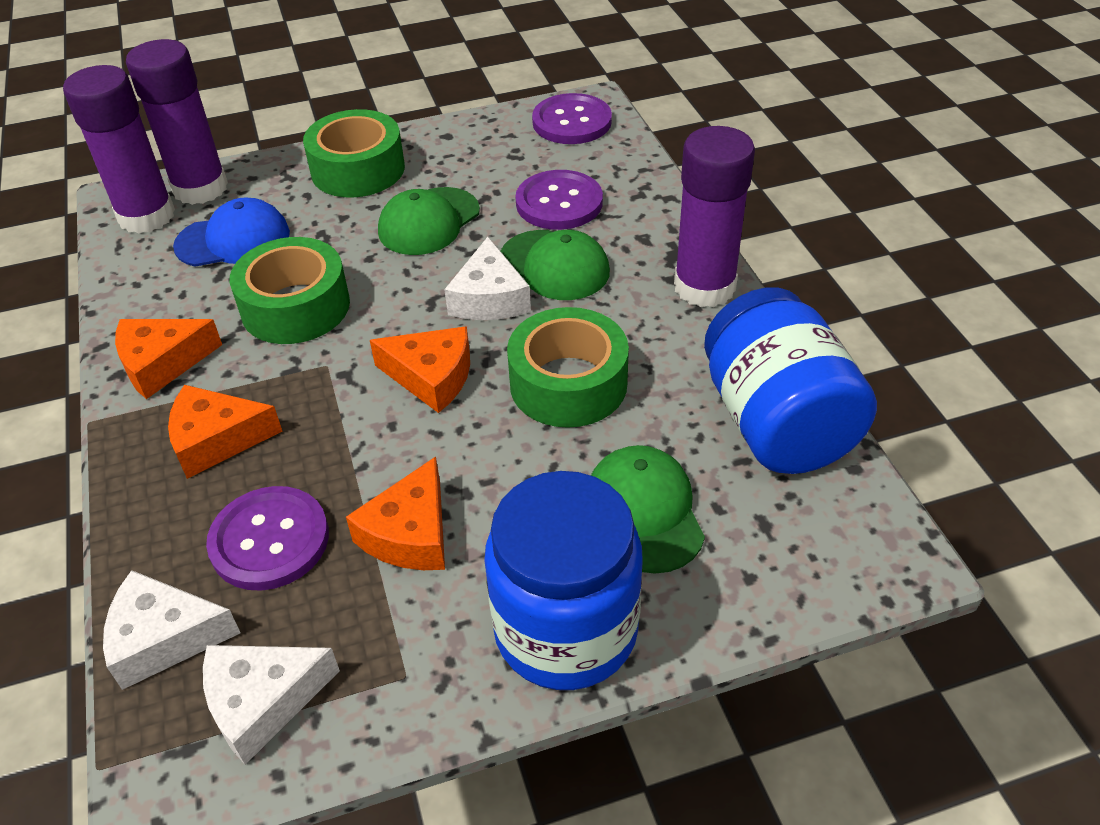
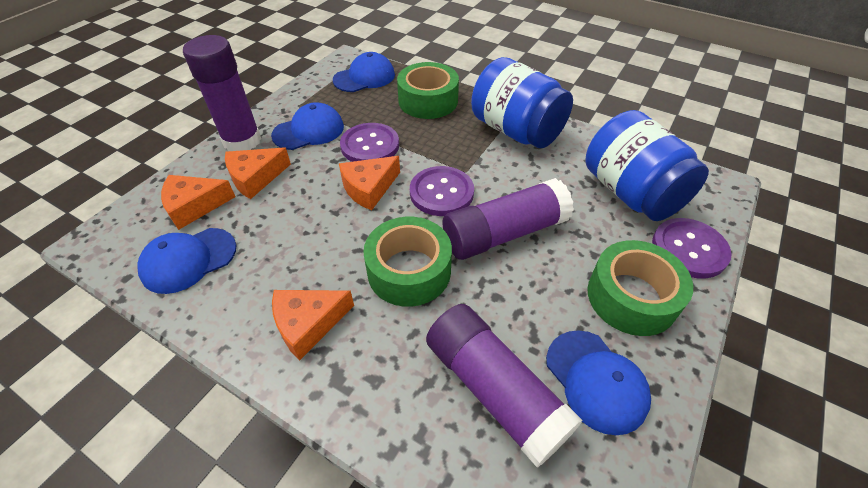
blue cap: 1 -> 4
green cap: 3 -> 0
white cheese: 3 -> 0

